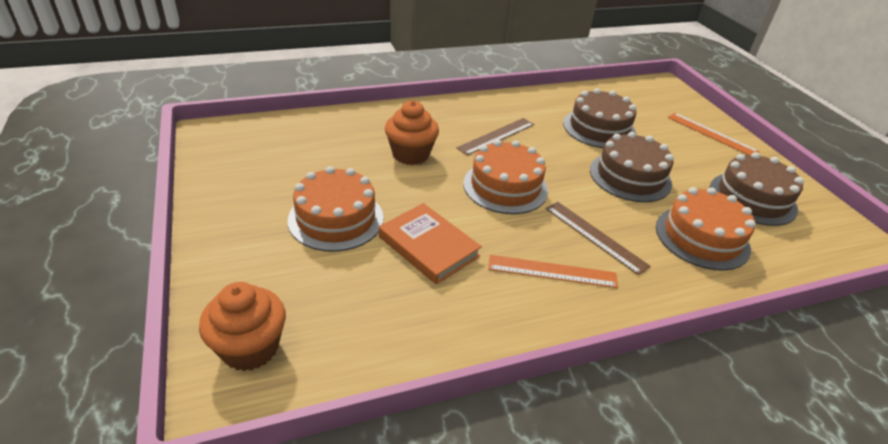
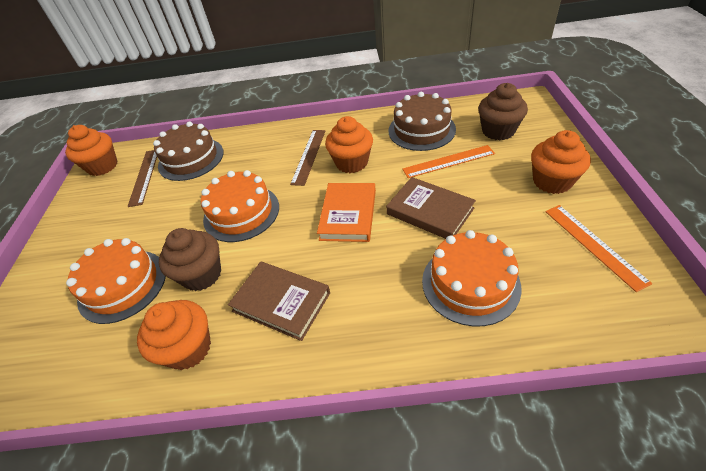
brown book: 0 -> 2
brown cake: 3 -> 2
brown cupcake: 0 -> 2
orange cupcake: 2 -> 4

